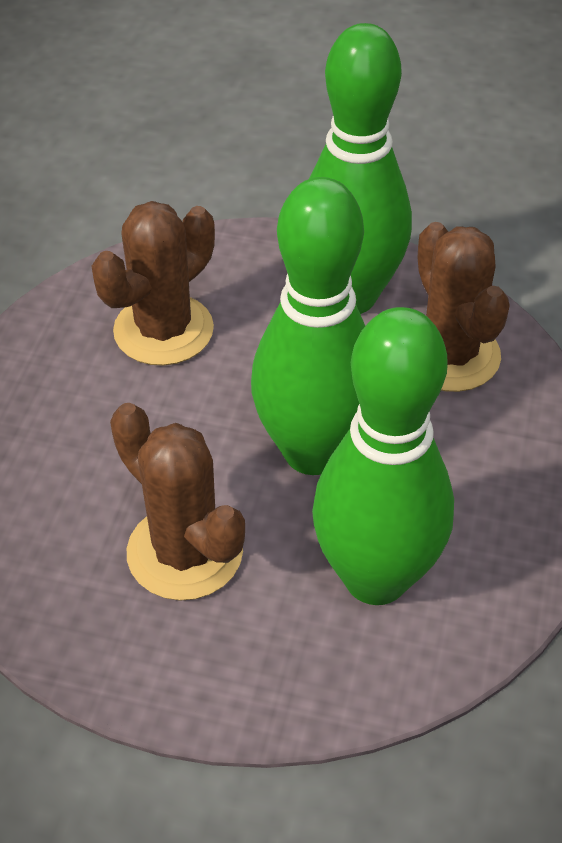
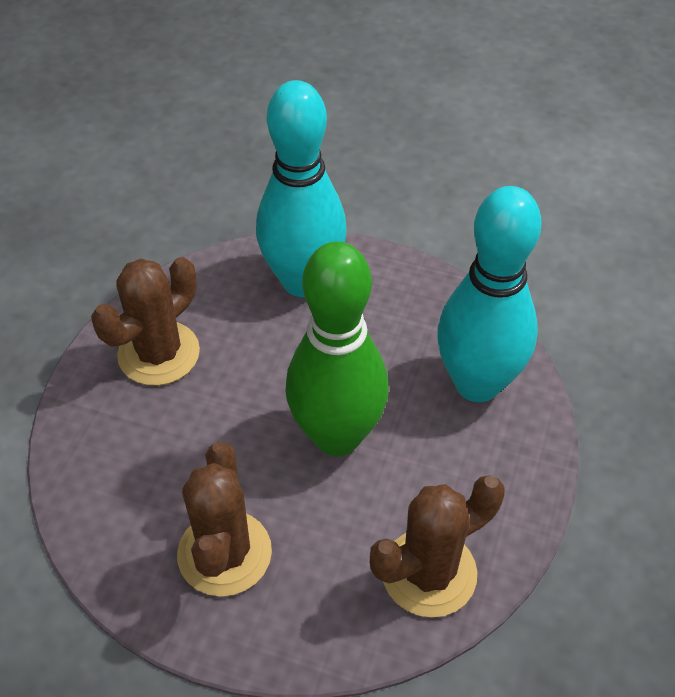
green bowling pin: 3 -> 1
turquoise bowling pin: 0 -> 2

